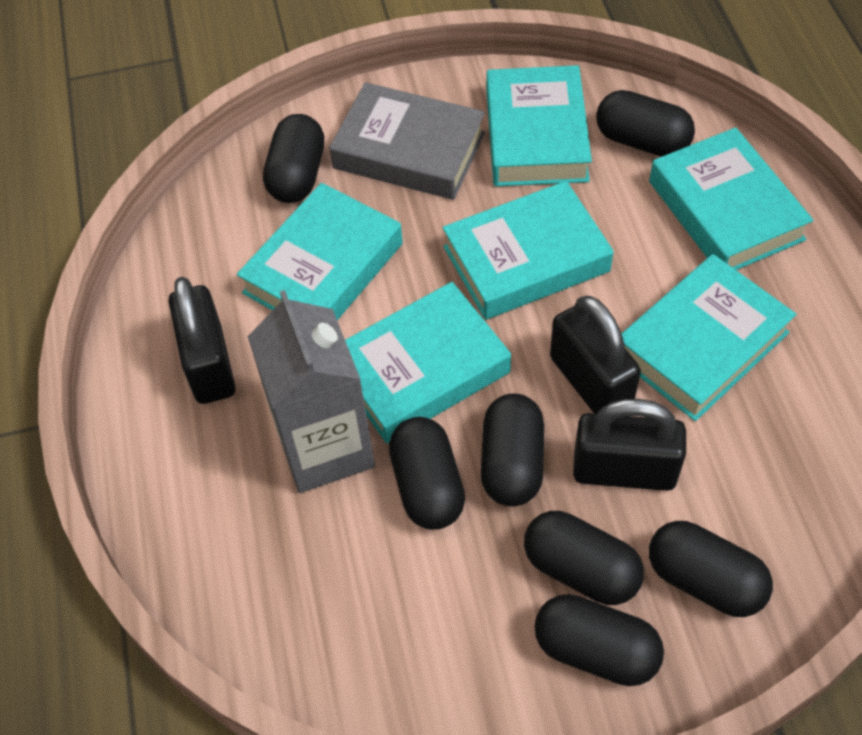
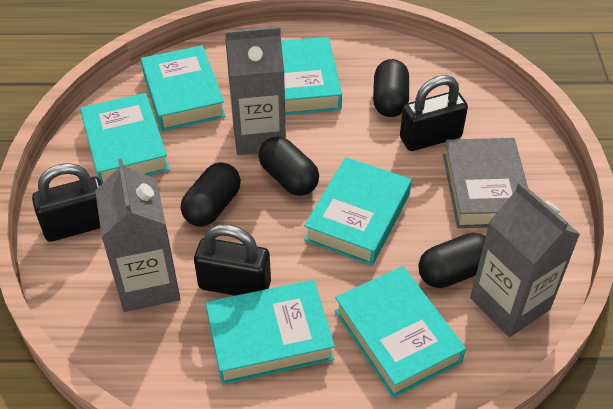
black capsule: 7 -> 4
grey carton: 1 -> 3

